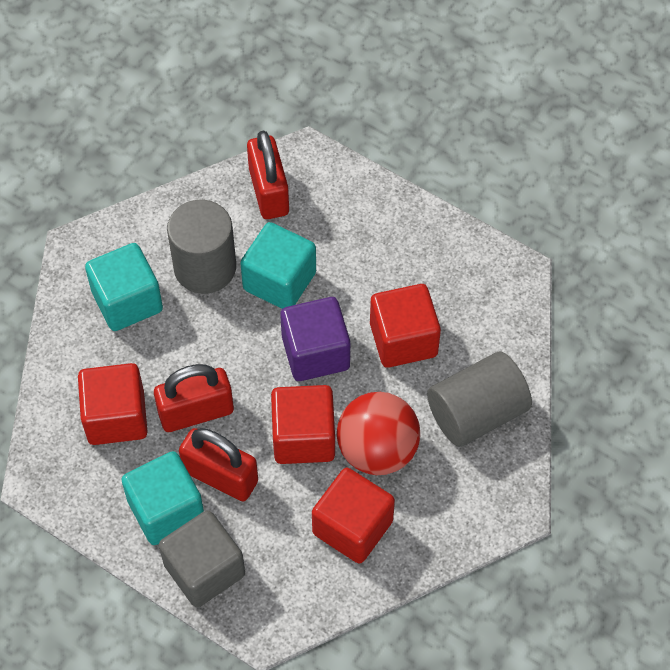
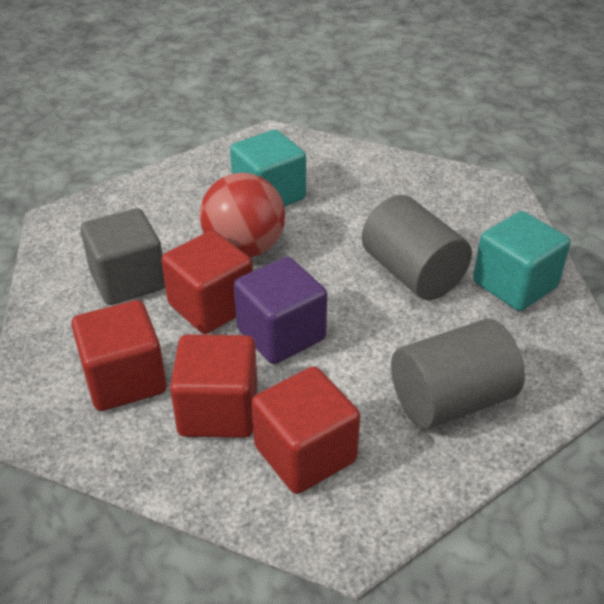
red padlock: 3 -> 0
turquoise cube: 3 -> 2

